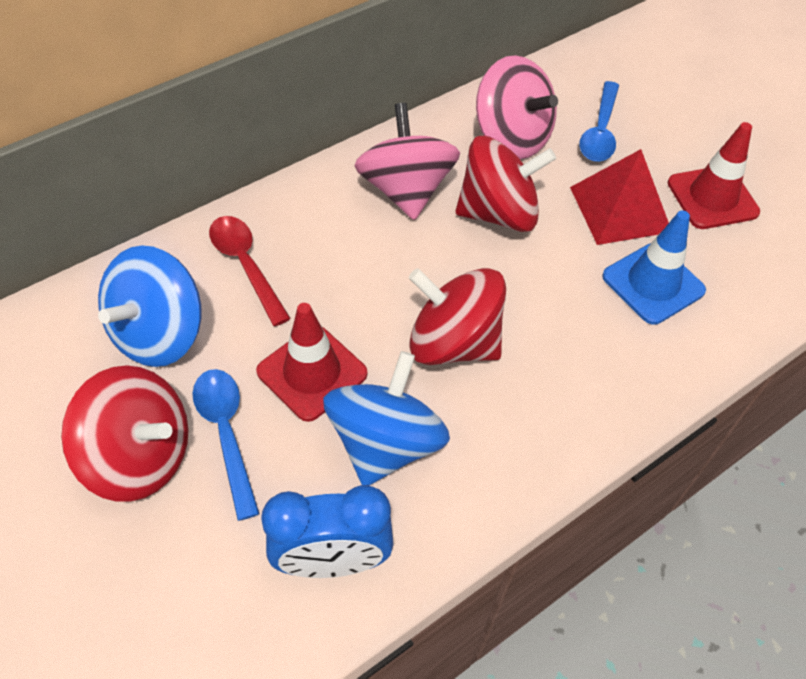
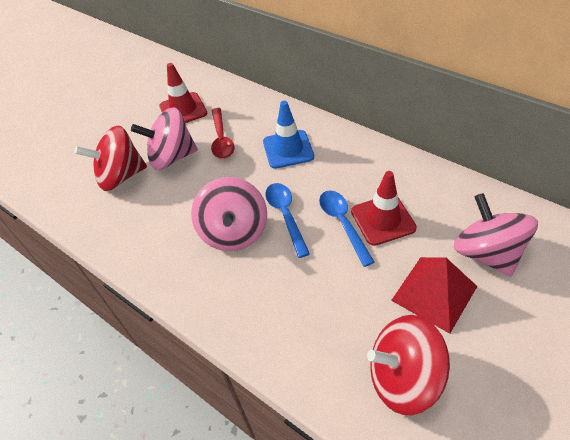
blue clock: 1 -> 0
blue spinning top: 2 -> 0
pink spinning top: 2 -> 3
red spinning top: 3 -> 2

